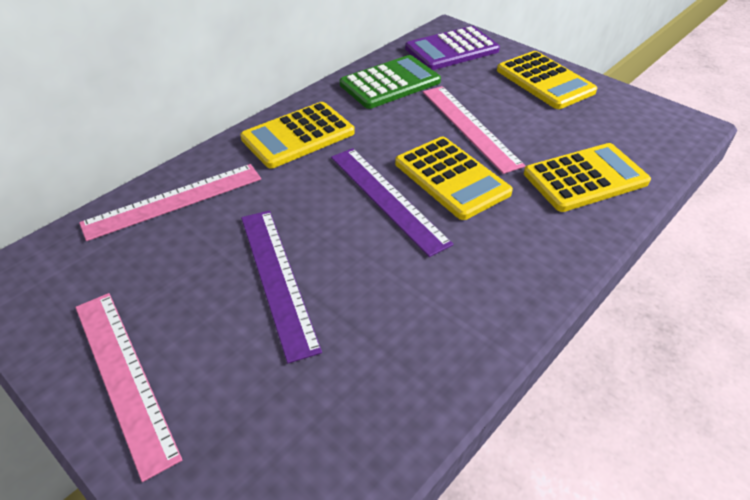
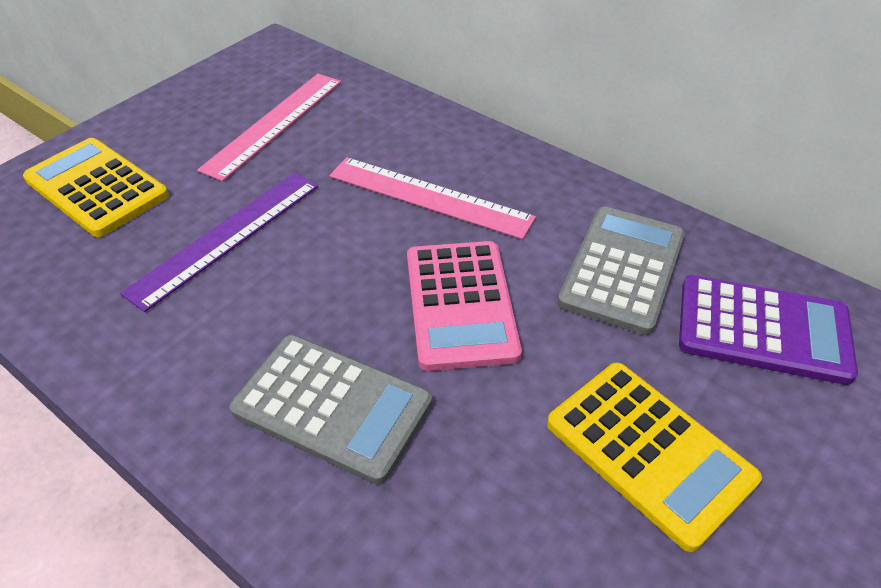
green calculator: 1 -> 0
grey calculator: 0 -> 2
pink calculator: 0 -> 1
pink ruler: 3 -> 2
purple ruler: 2 -> 1
yellow calculator: 4 -> 2

